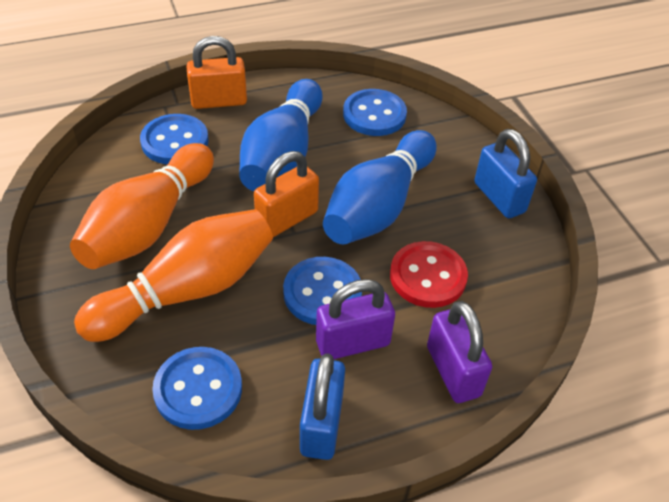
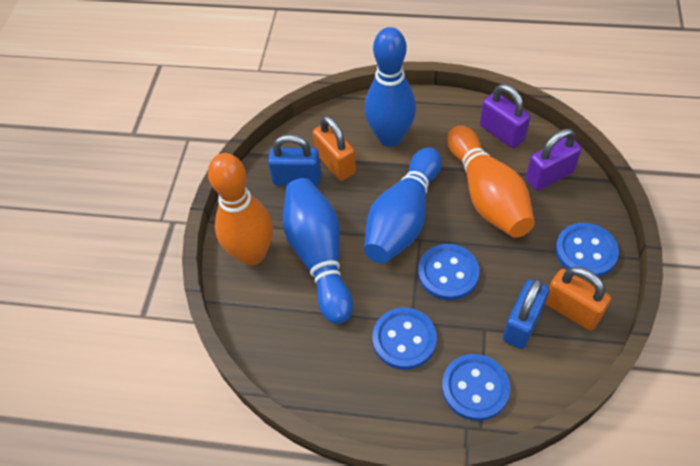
blue bowling pin: 2 -> 3
red button: 1 -> 0

